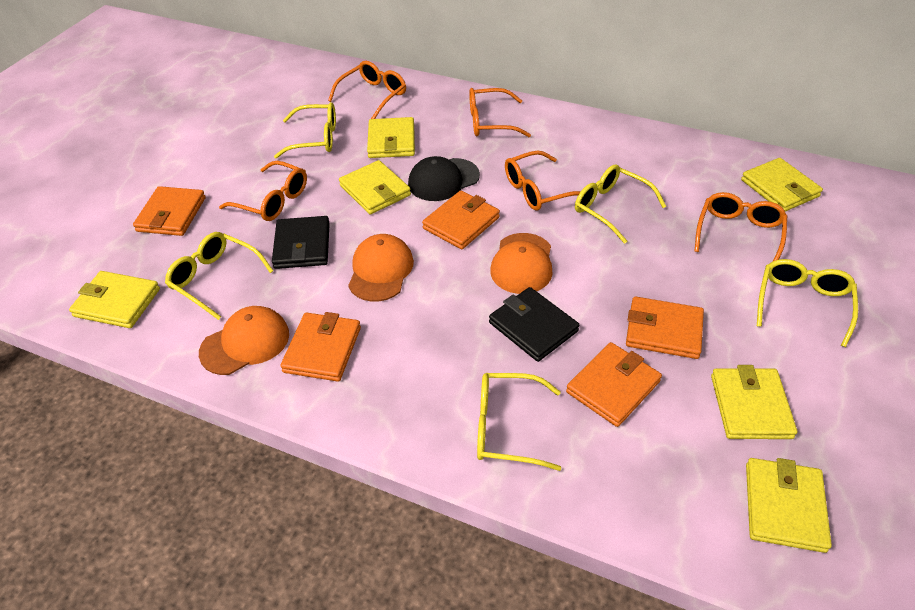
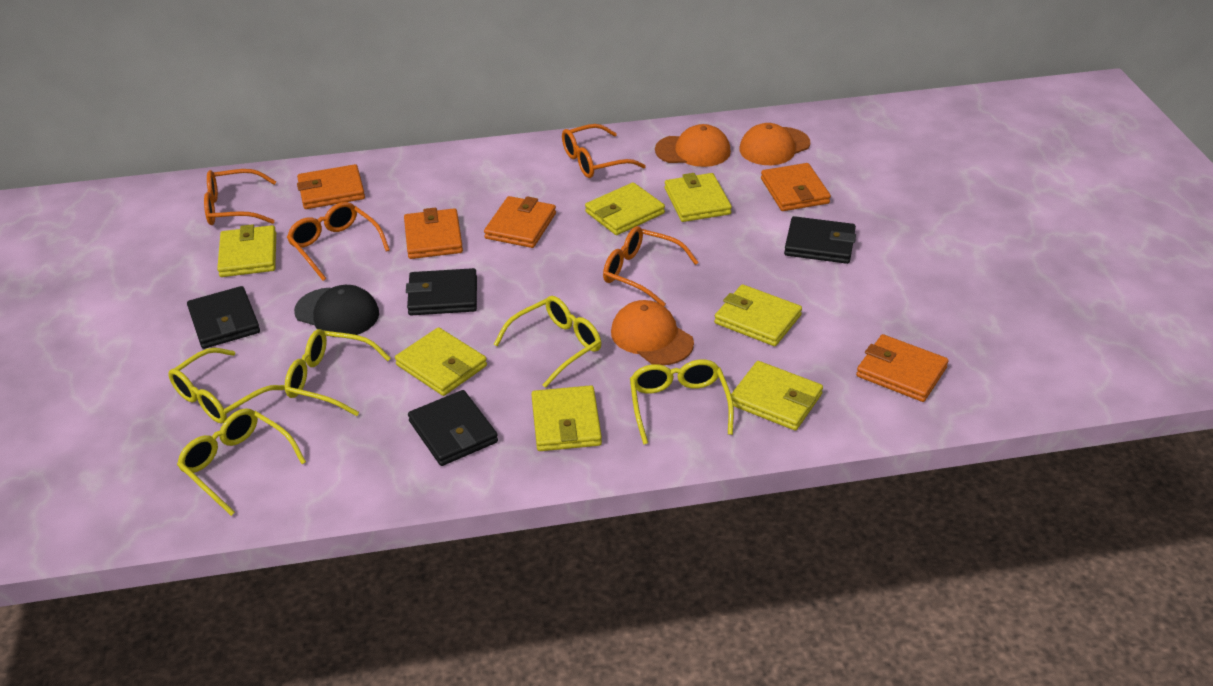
black wallet: 2 -> 4
orange glasses: 5 -> 4
yellow wallet: 6 -> 7

